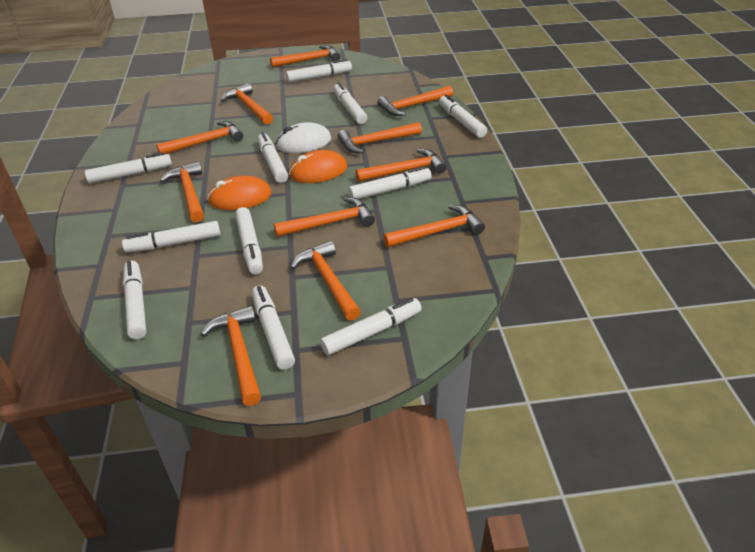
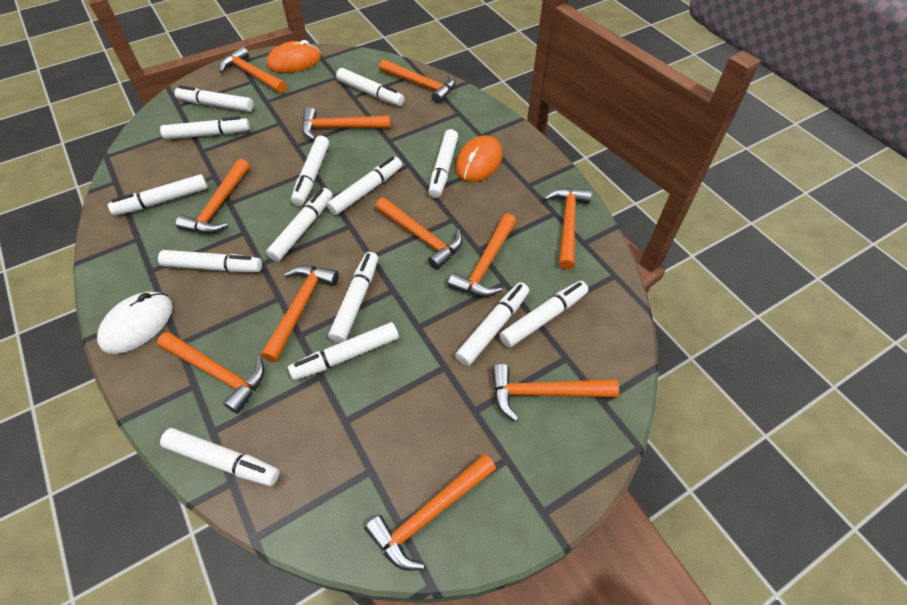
white marker: 11 -> 14

